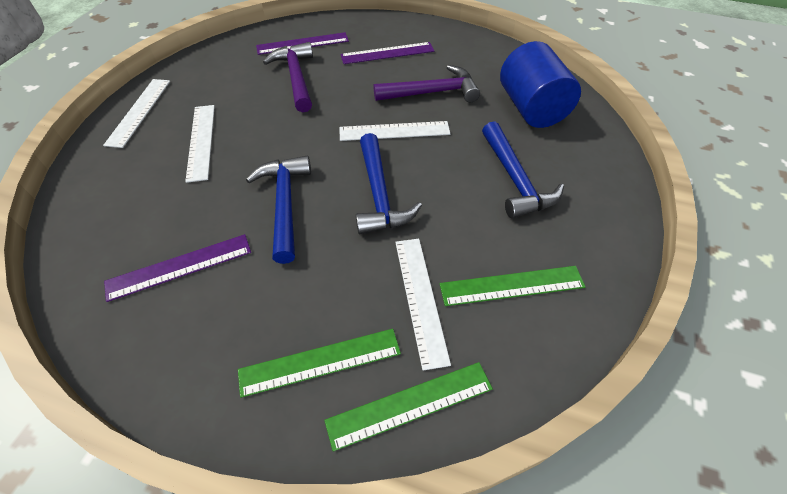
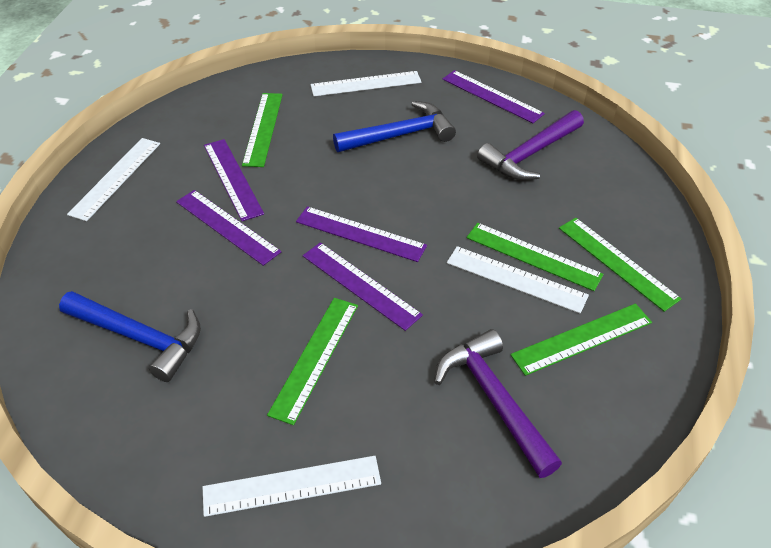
blue cylinder: 1 -> 0
blue hammer: 3 -> 2
green ruler: 3 -> 5
purple ruler: 3 -> 5

